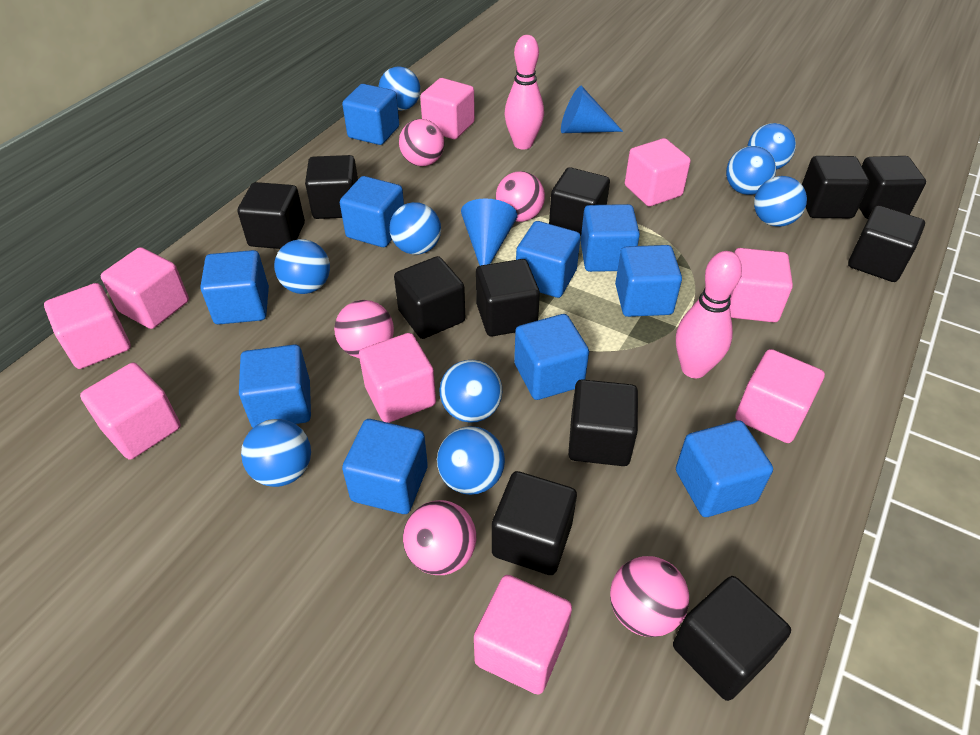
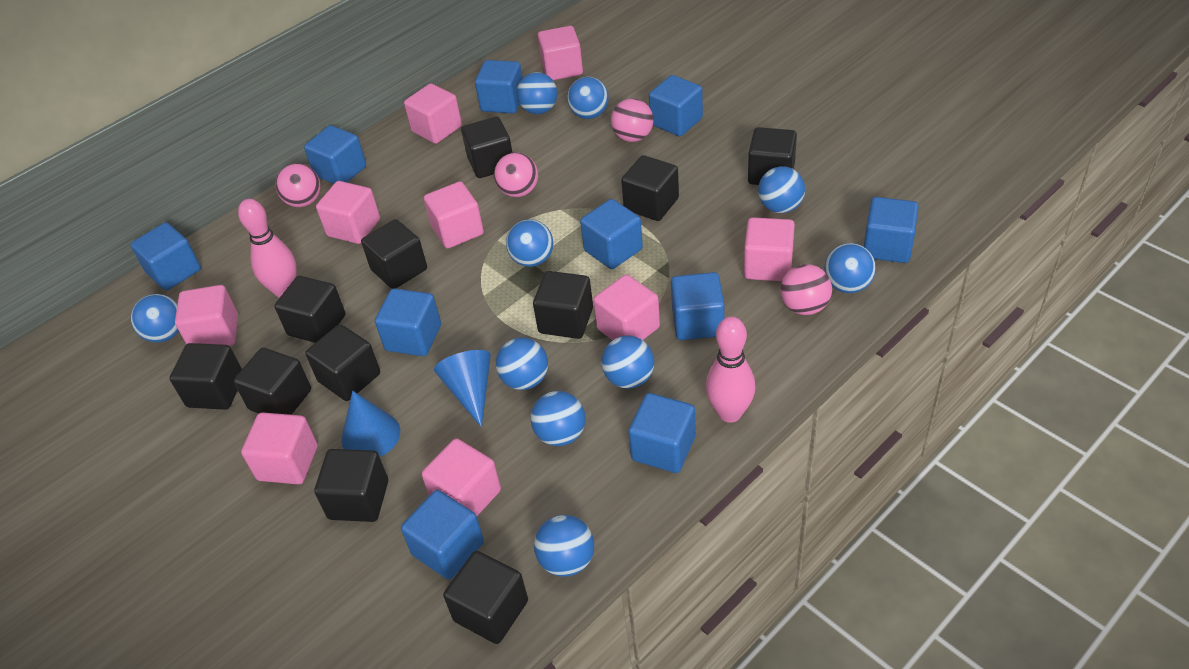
blue ball: 9 -> 10
pink ball: 5 -> 4

